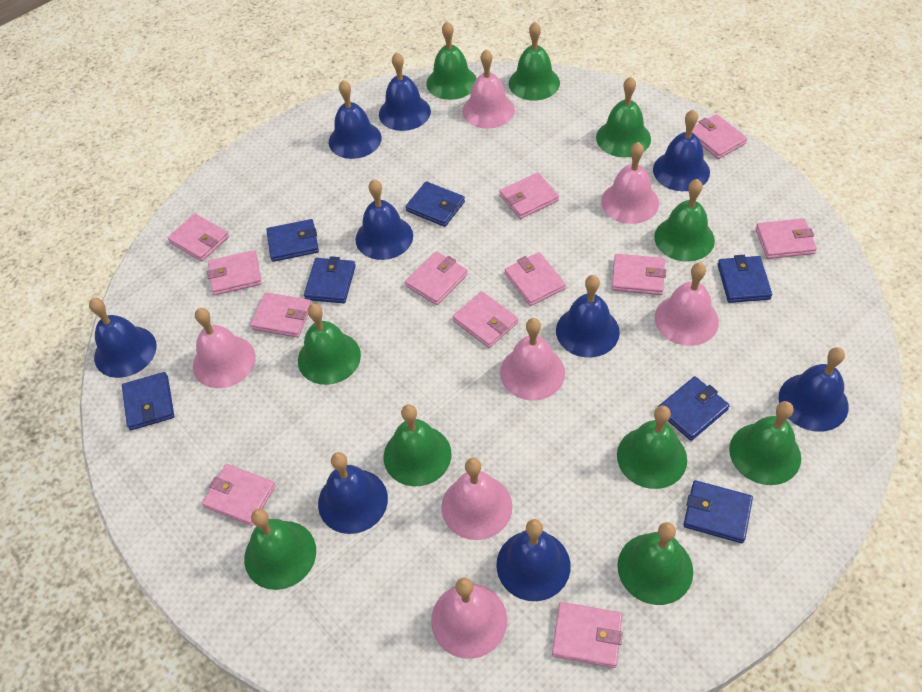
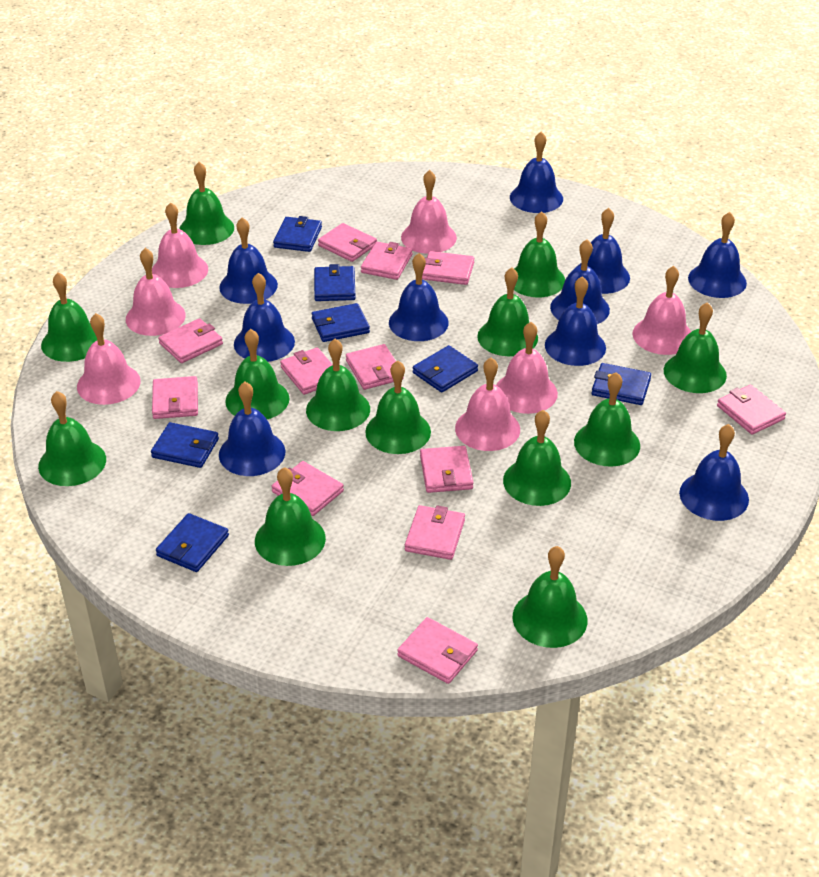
blue bell: 9 -> 10
green bell: 10 -> 13

